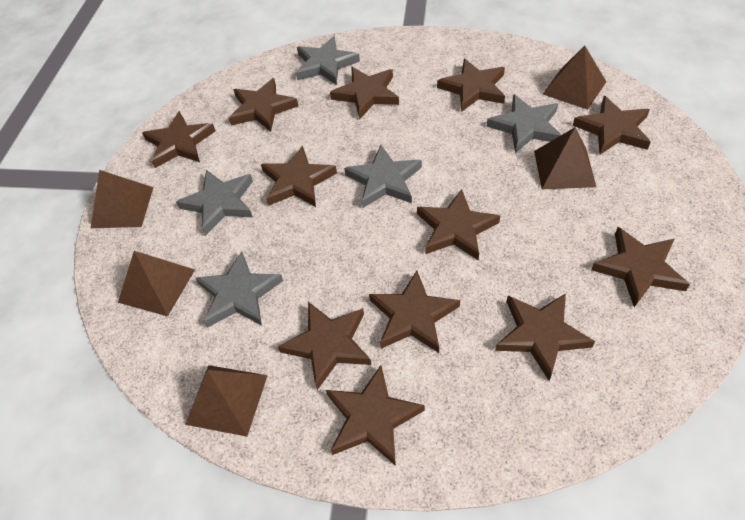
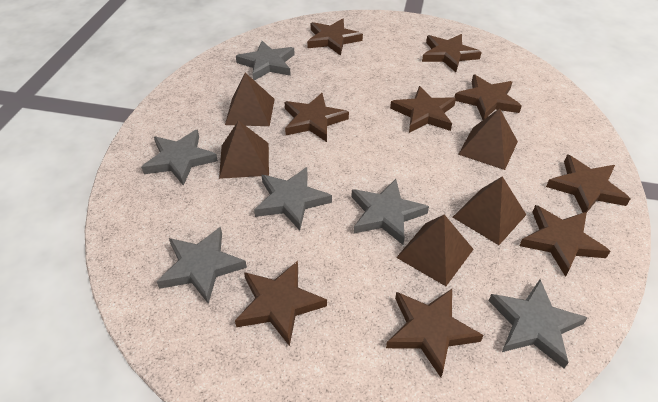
brown star: 12 -> 9
grey star: 5 -> 6

